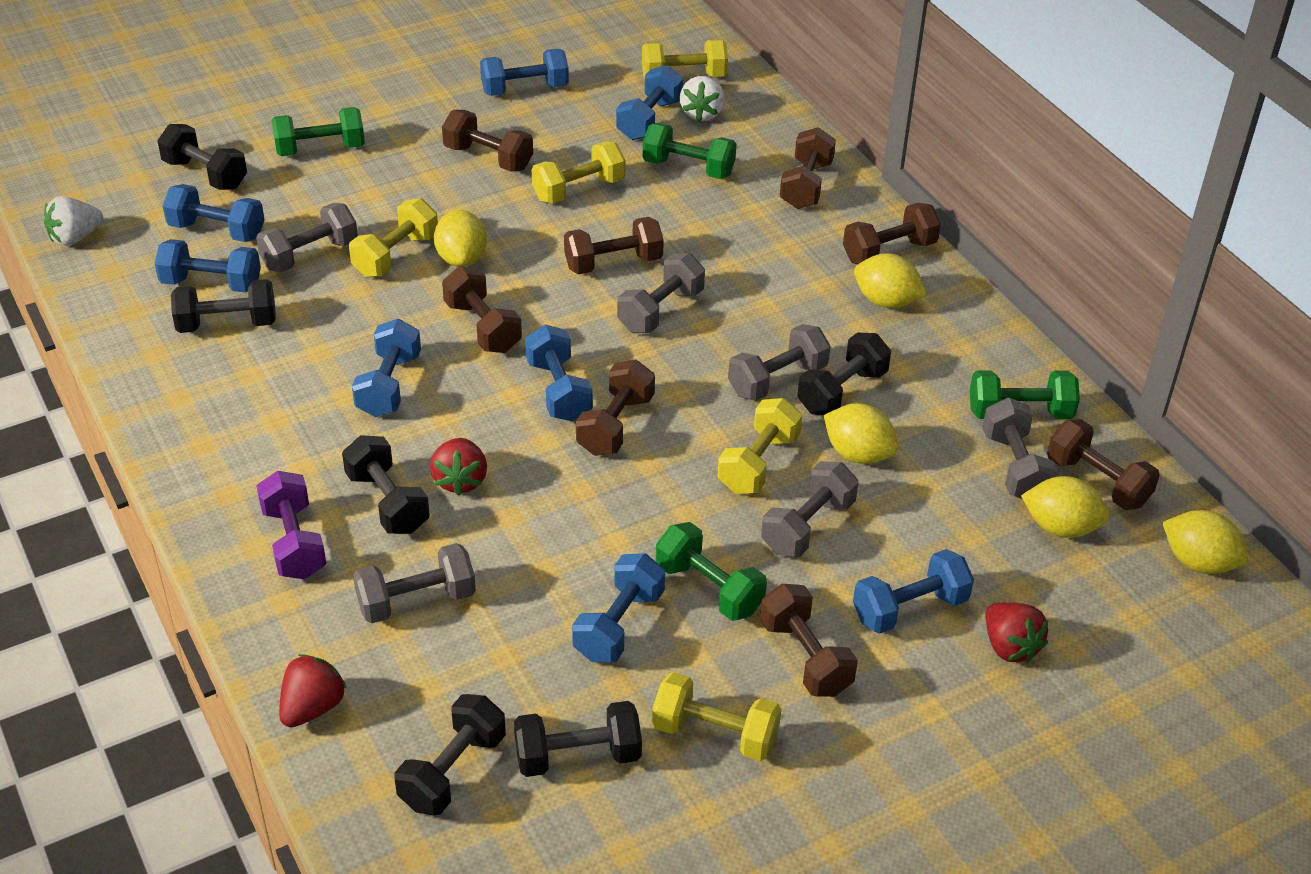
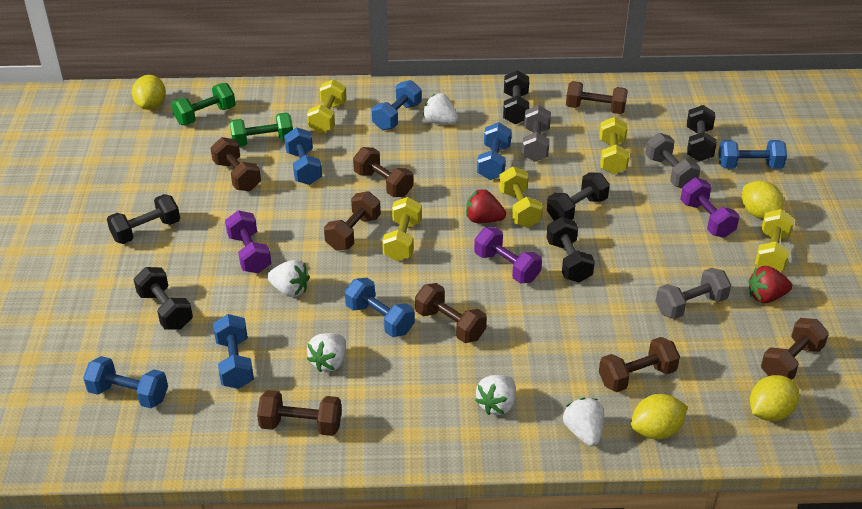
blue dumbbell: 8 -> 7
green dumbbell: 4 -> 2
grey dumbbell: 6 -> 3
purple dumbbell: 1 -> 3
red strawberry: 3 -> 2
white strawberry: 2 -> 5
yellow lemon: 5 -> 4

